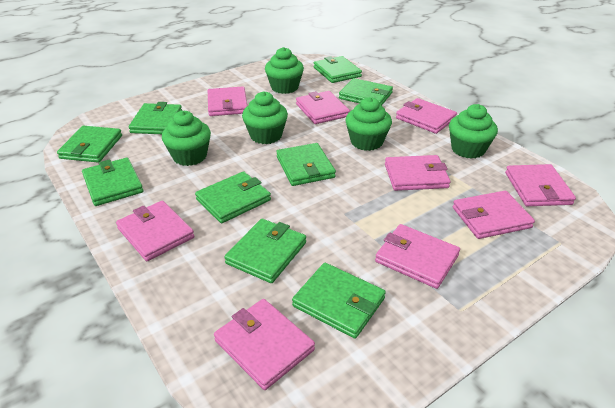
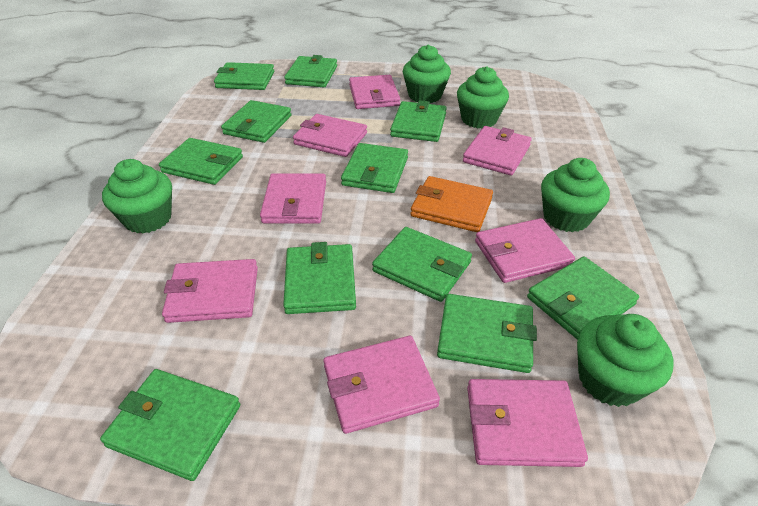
green wallet: 9 -> 11
orange wallet: 0 -> 1
pink wallet: 9 -> 8

